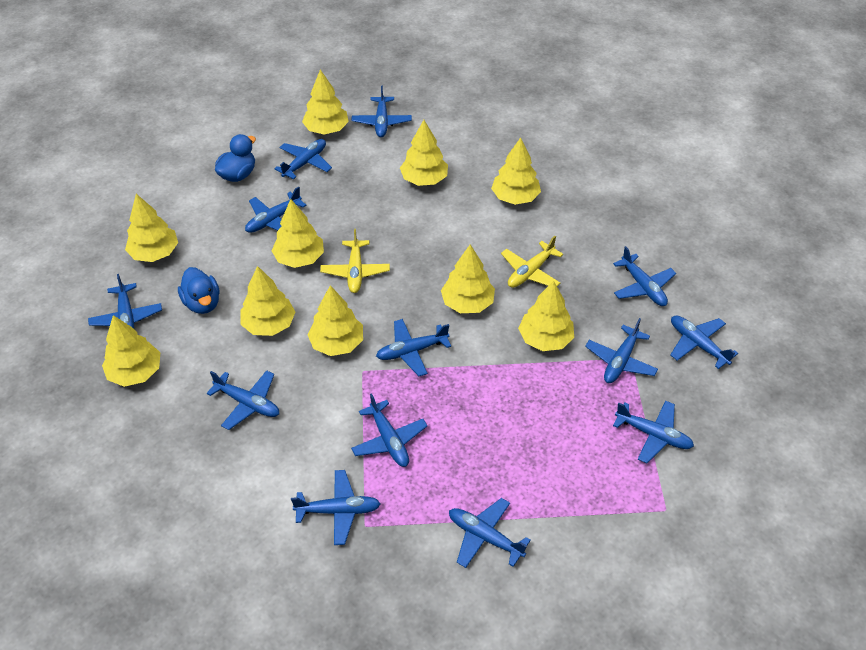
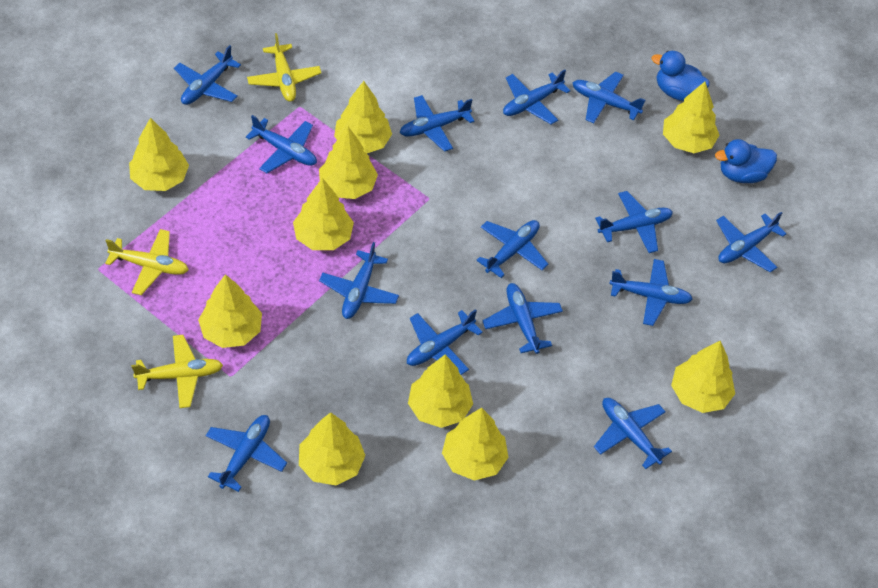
blue plane: 13 -> 14
yellow plane: 2 -> 3

